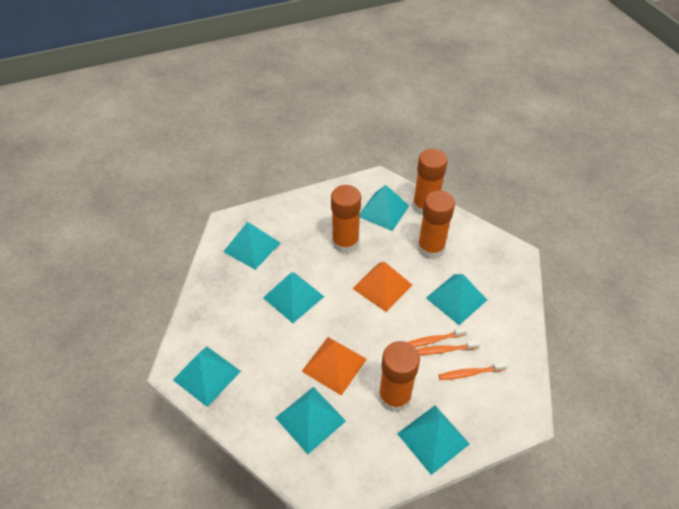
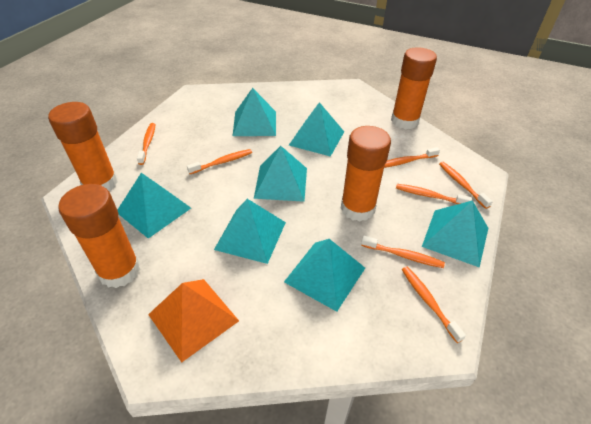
orange pyramid: 2 -> 1
orange toothbrush: 3 -> 7

